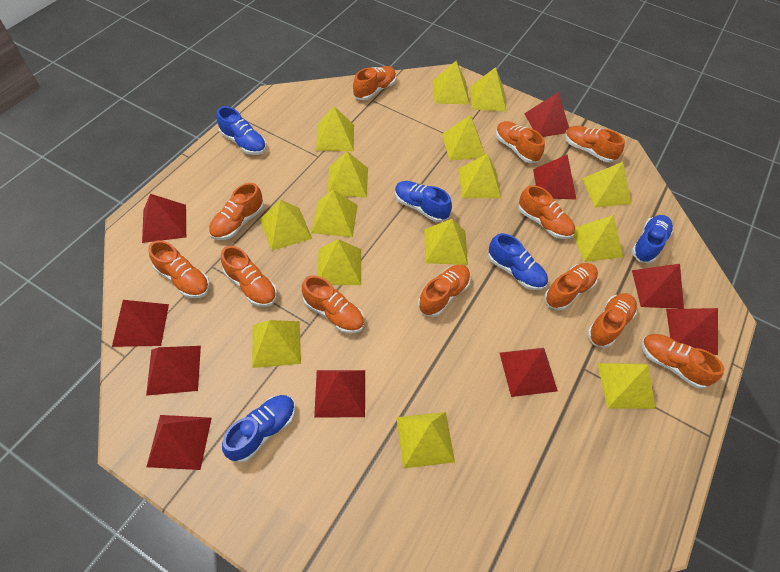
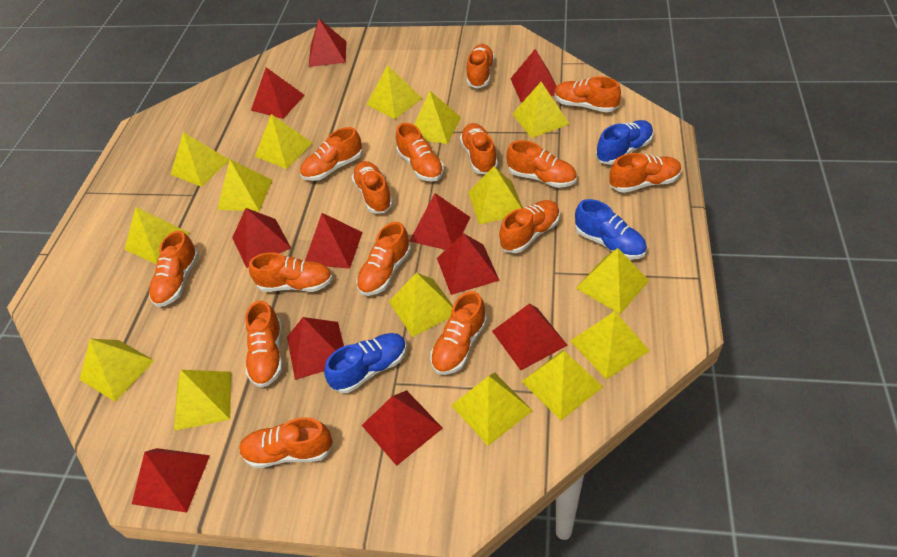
blue shoe: 5 -> 3
orange shoe: 12 -> 15
red pyramid: 10 -> 11

